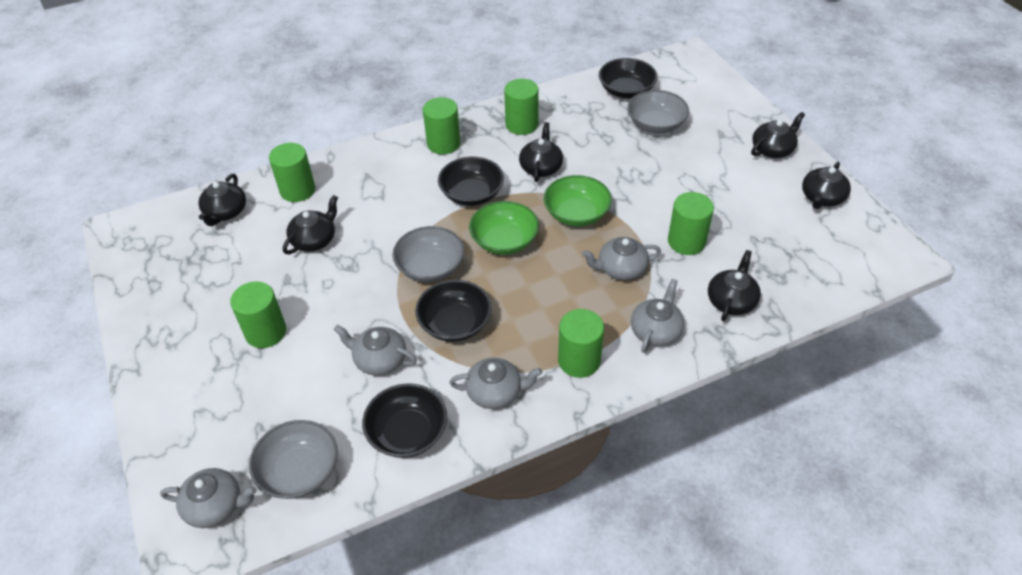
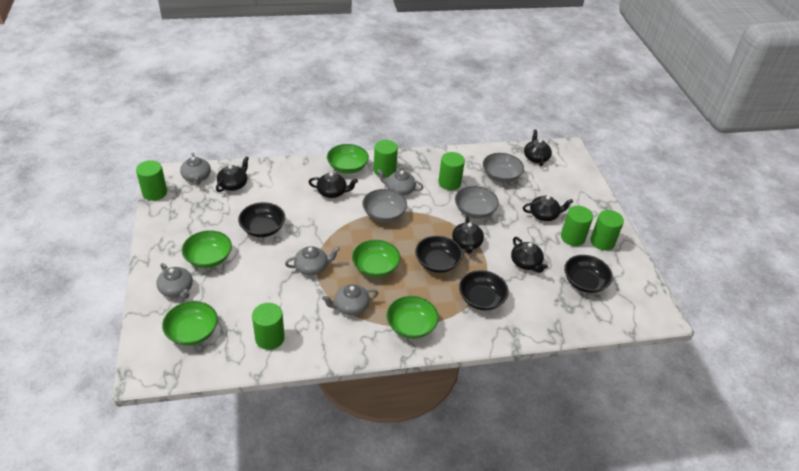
green bowl: 2 -> 5

